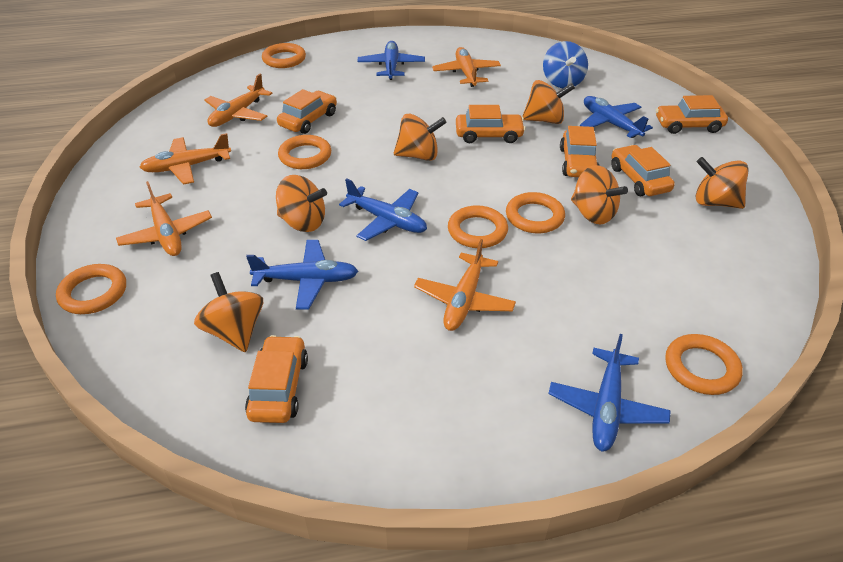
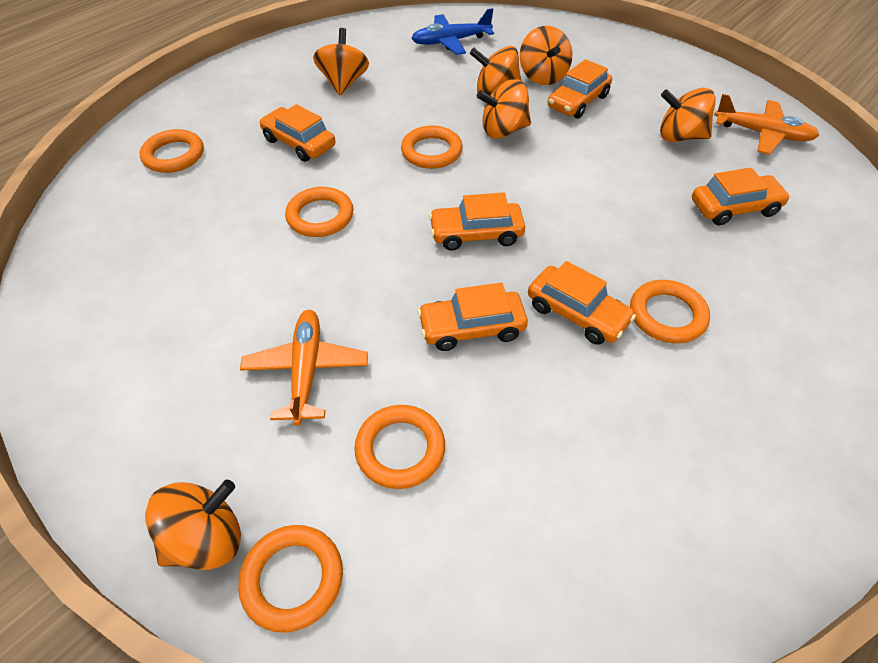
blue plane: 5 -> 1
blue spinning top: 1 -> 0
orange plane: 5 -> 2

